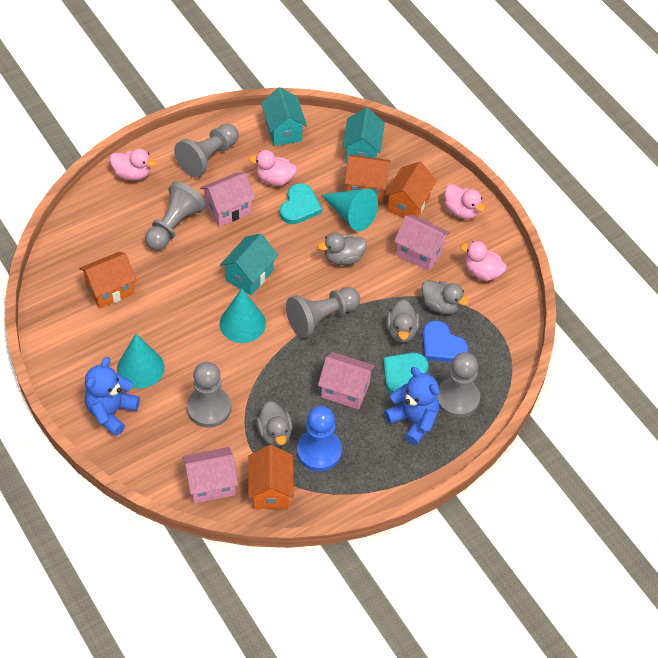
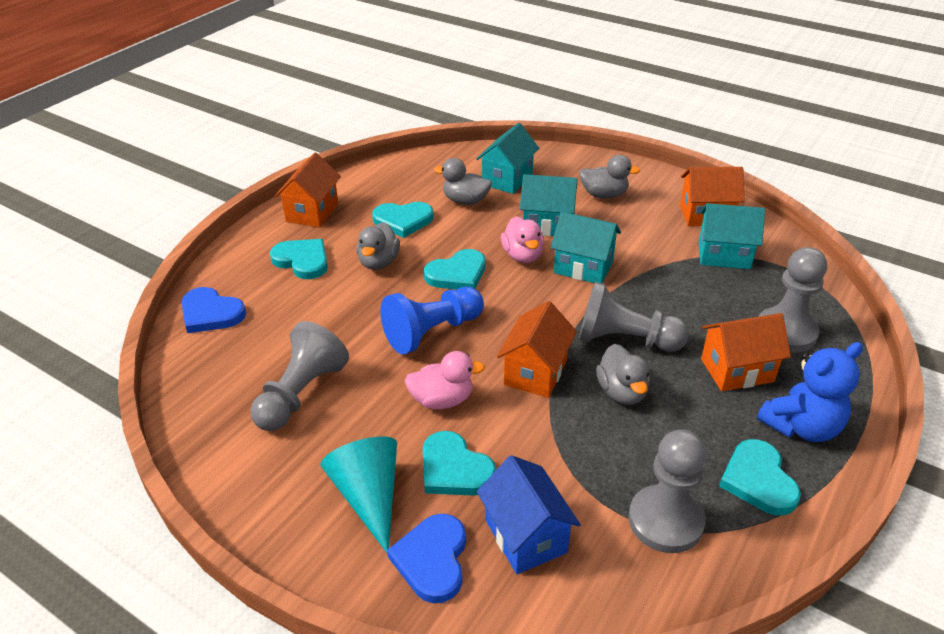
blue heart: 1 -> 2
blue house: 0 -> 1
blue teddy bear: 2 -> 1
grey pawn: 5 -> 4
pink duck: 4 -> 2
pink house: 4 -> 0
turquoise cone: 3 -> 1
turquoise heart: 2 -> 5
turquoise house: 3 -> 4

